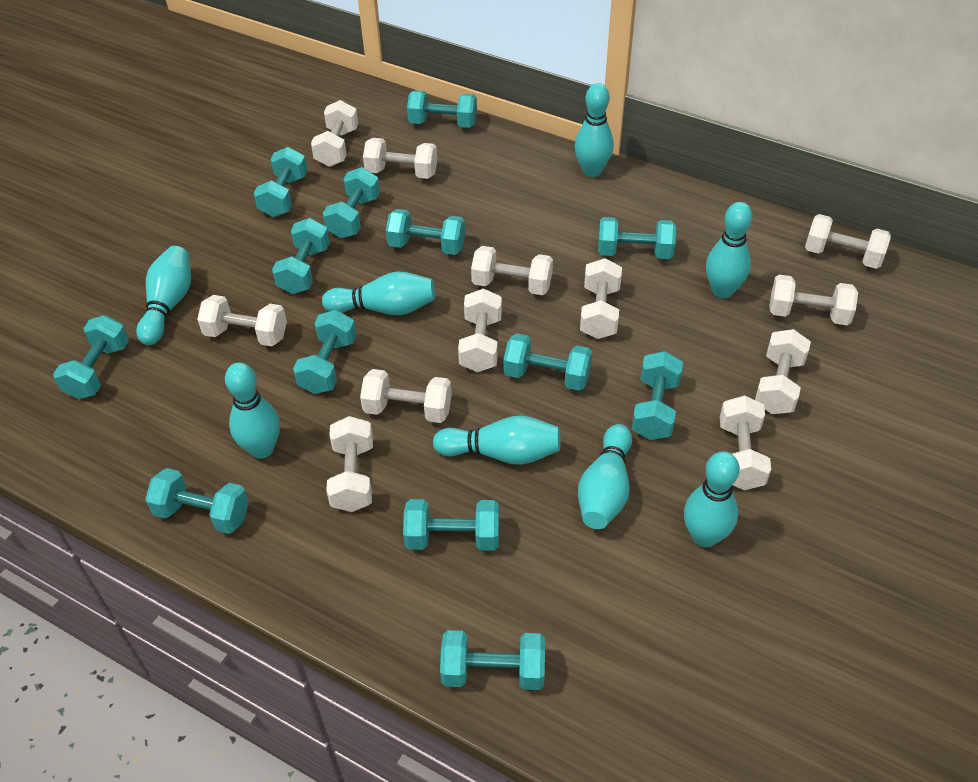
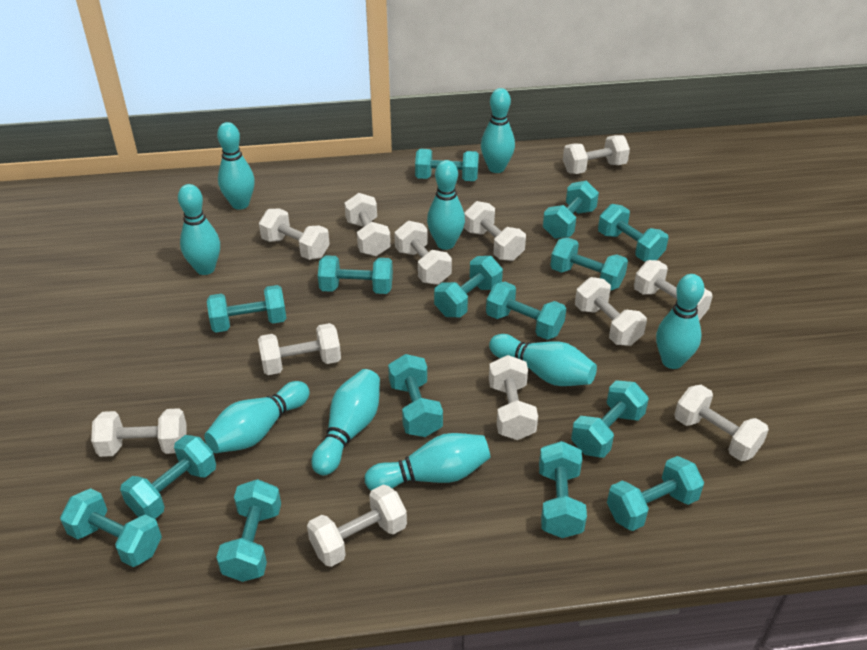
turquoise bowling pin: 8 -> 9
turquoise dumbbell: 13 -> 15

